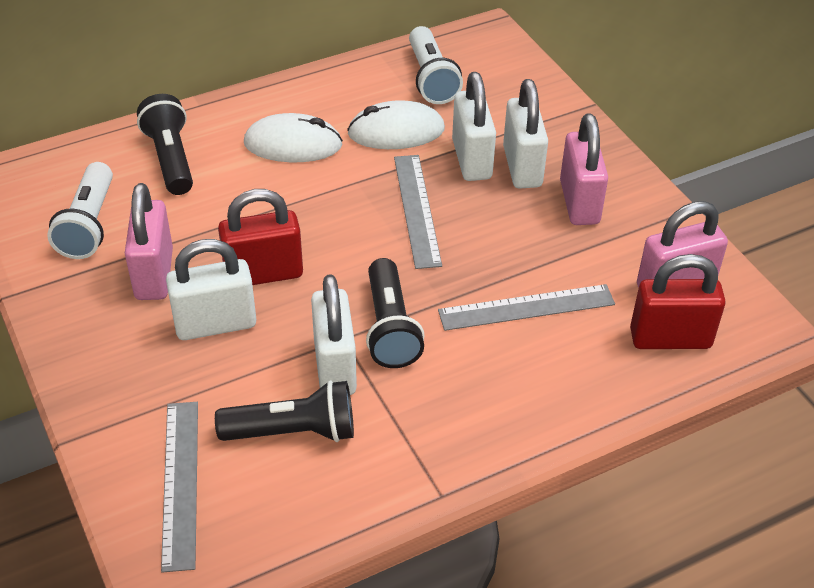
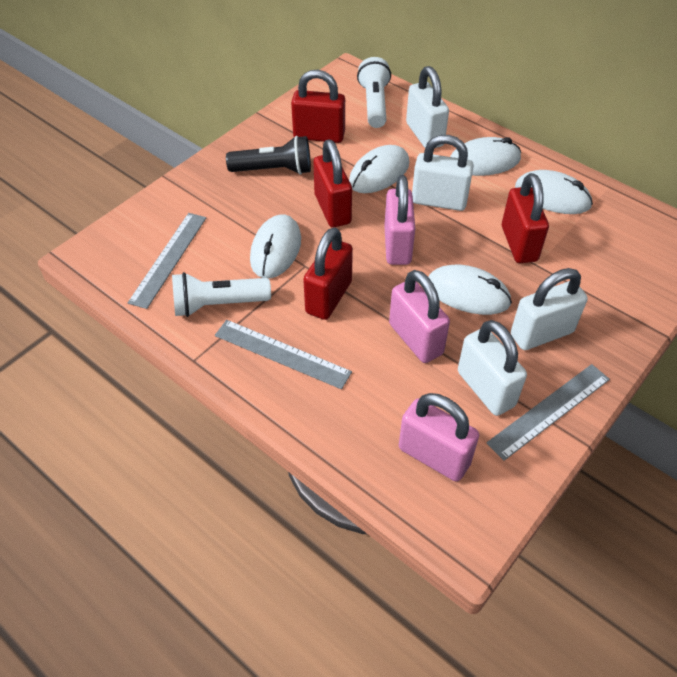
black flashlight: 3 -> 1
red padlock: 2 -> 4
white mouse: 2 -> 5

